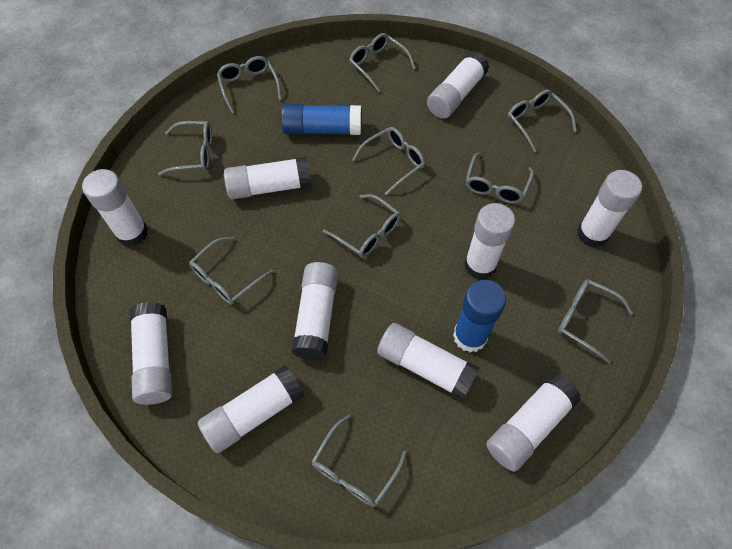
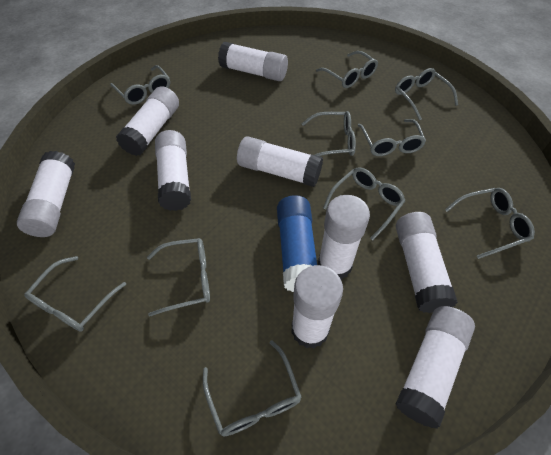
blue glue stick: 2 -> 1
white glue stick: 10 -> 9

